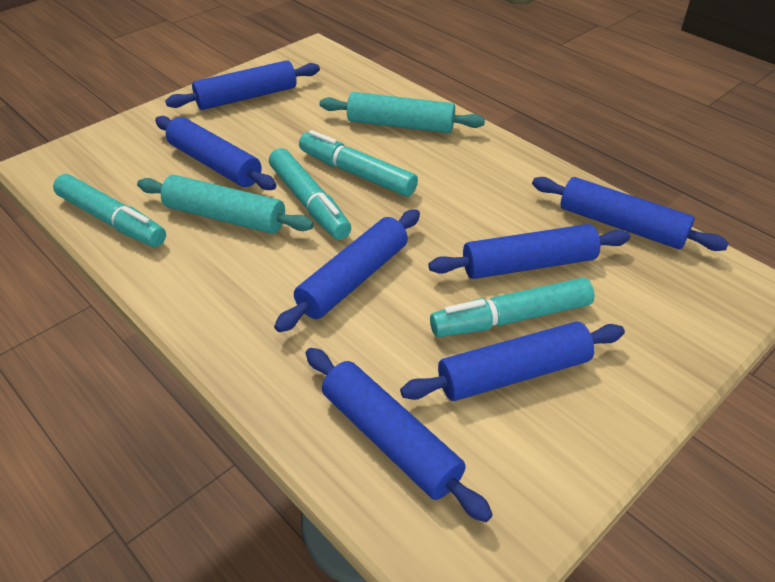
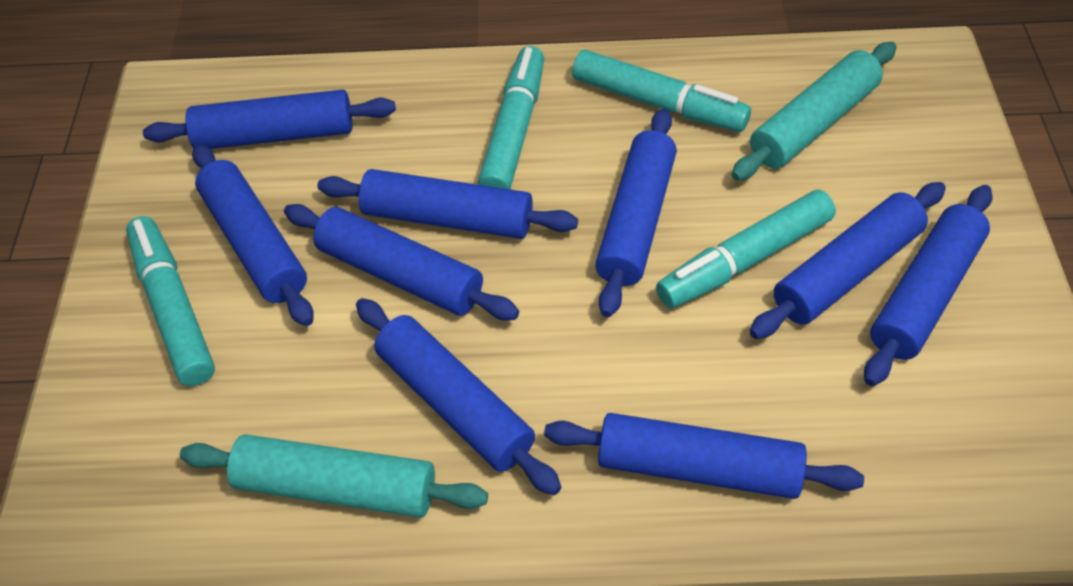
blue rolling pin: 7 -> 9

